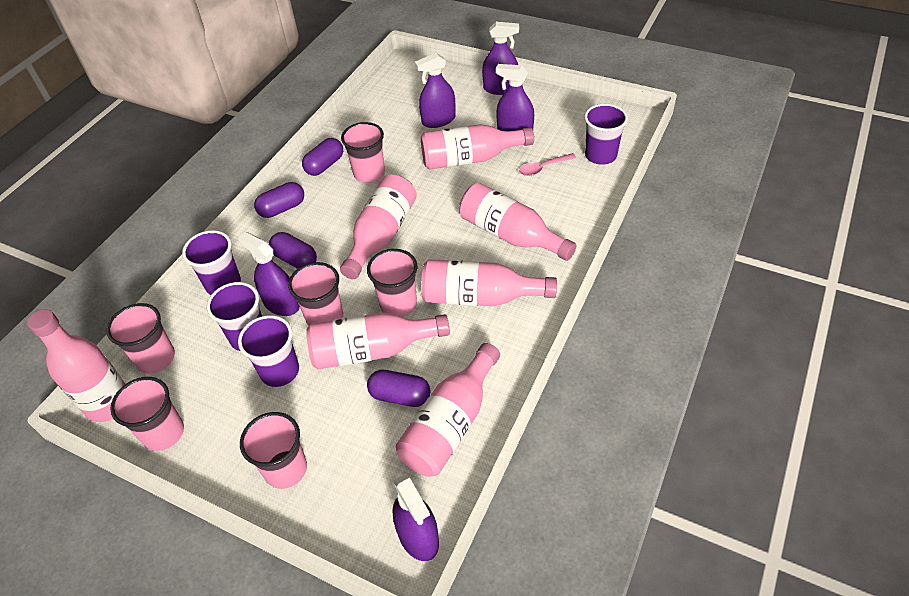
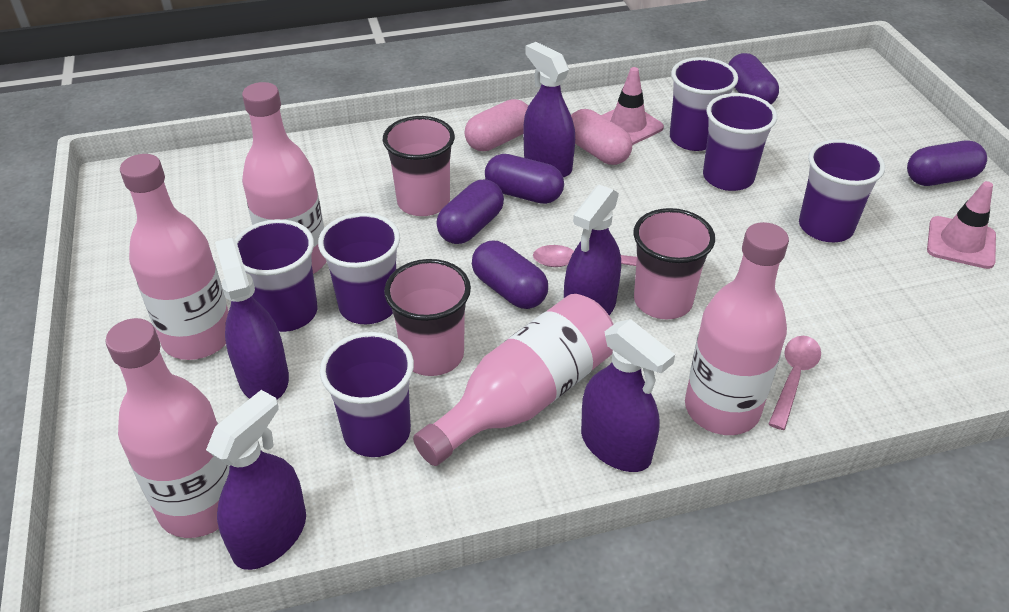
pink bottle: 7 -> 5
pink capsule: 0 -> 2
pink cup: 6 -> 3
pink spoon: 1 -> 2
pink traffic cone: 0 -> 2
purple capsule: 4 -> 5
purple cup: 4 -> 6

